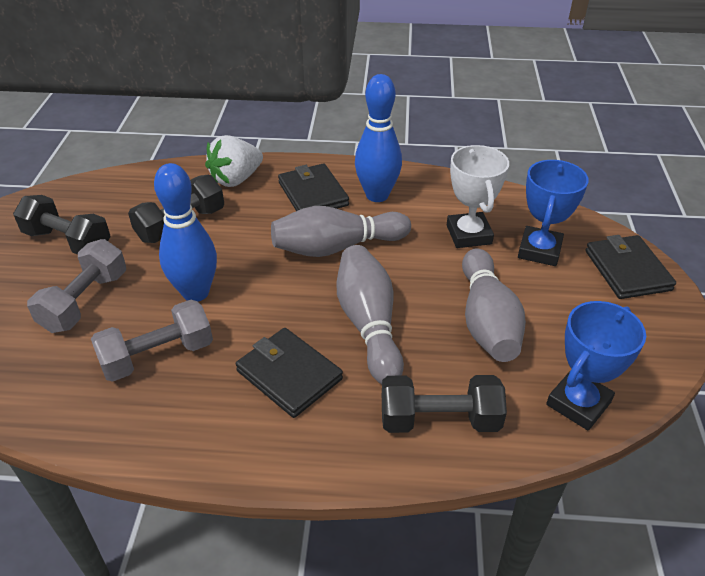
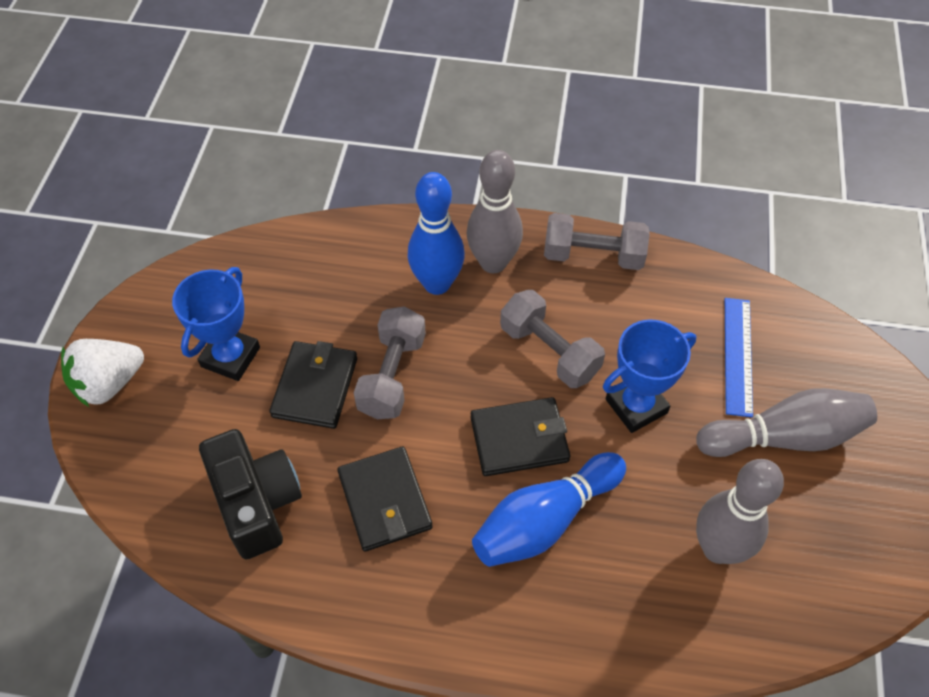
black camera: 0 -> 1
black dumbbell: 3 -> 0
blue ruler: 0 -> 1
grey dumbbell: 2 -> 3
white trophy: 1 -> 0

